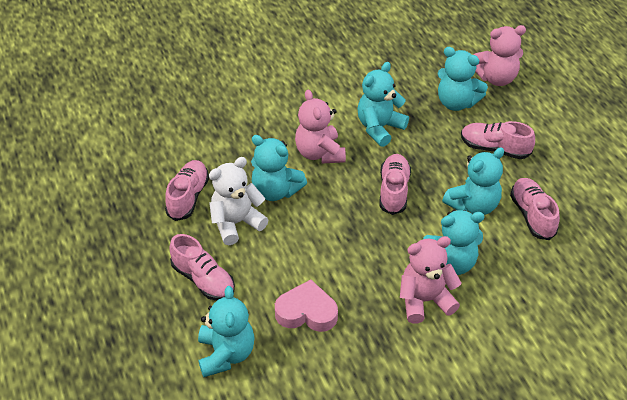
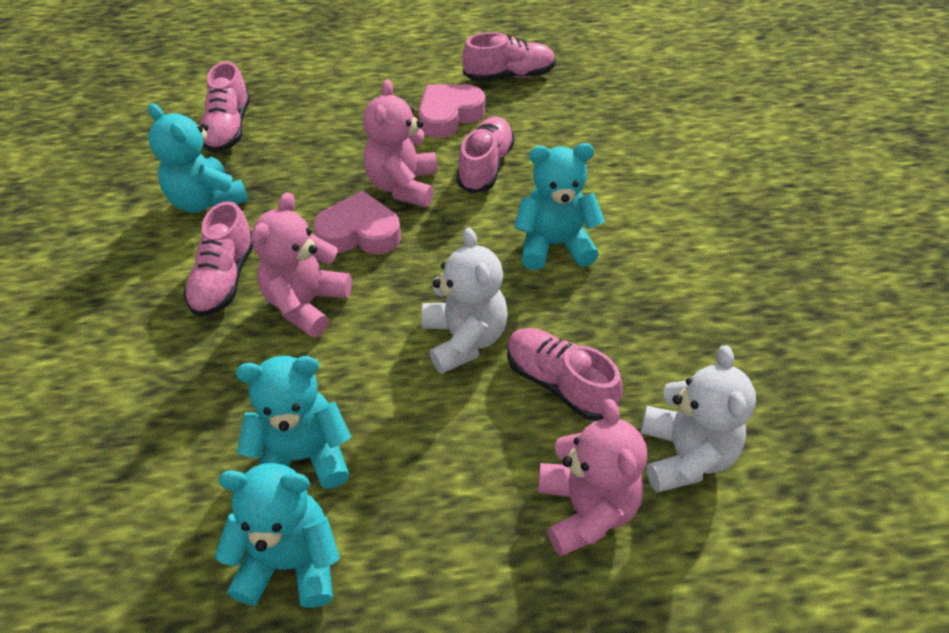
pink heart: 1 -> 2
turquoise teddy bear: 6 -> 4
white teddy bear: 1 -> 2

